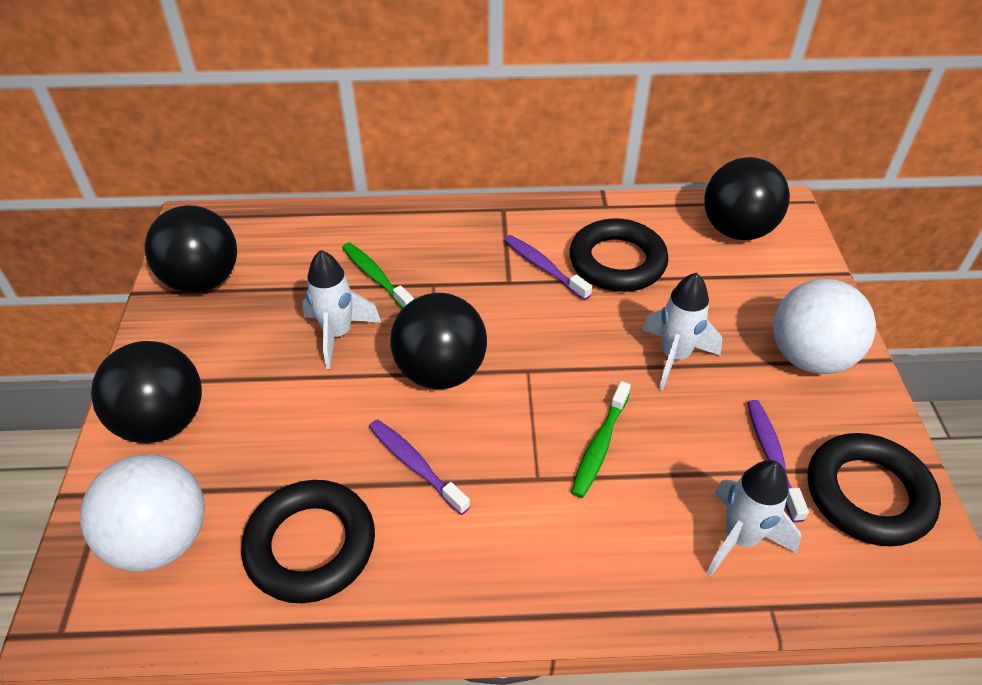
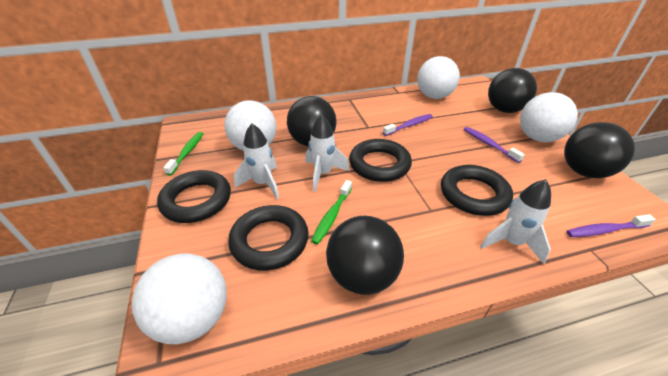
black ring: 3 -> 4
white ball: 2 -> 4

